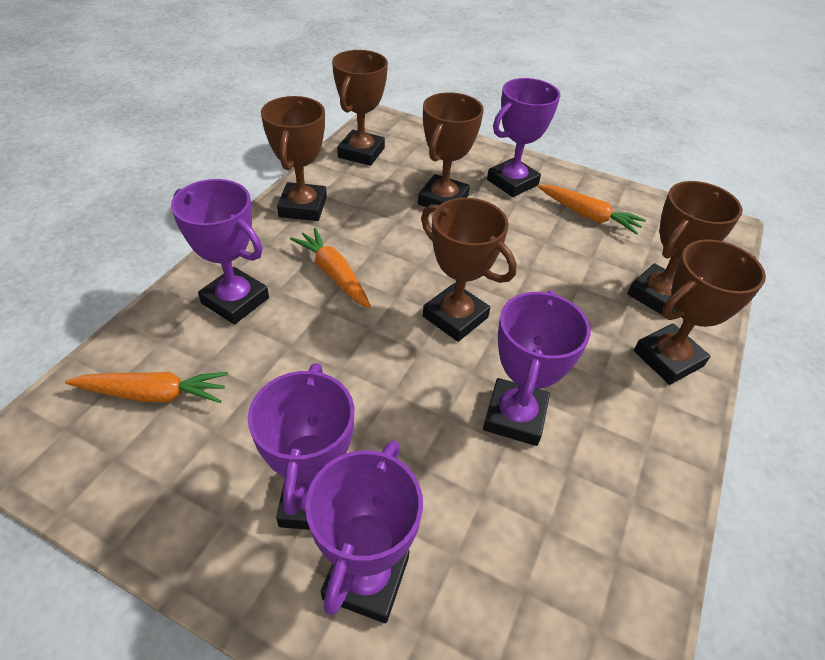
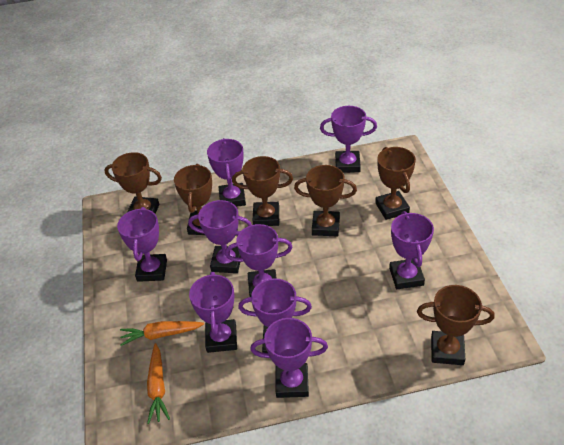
orange carrot: 3 -> 2
purple trophy: 5 -> 9

